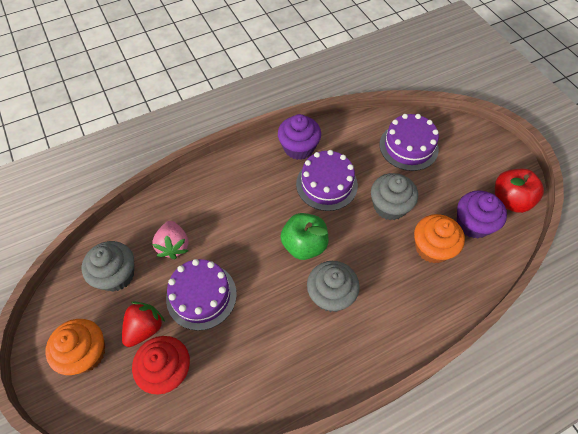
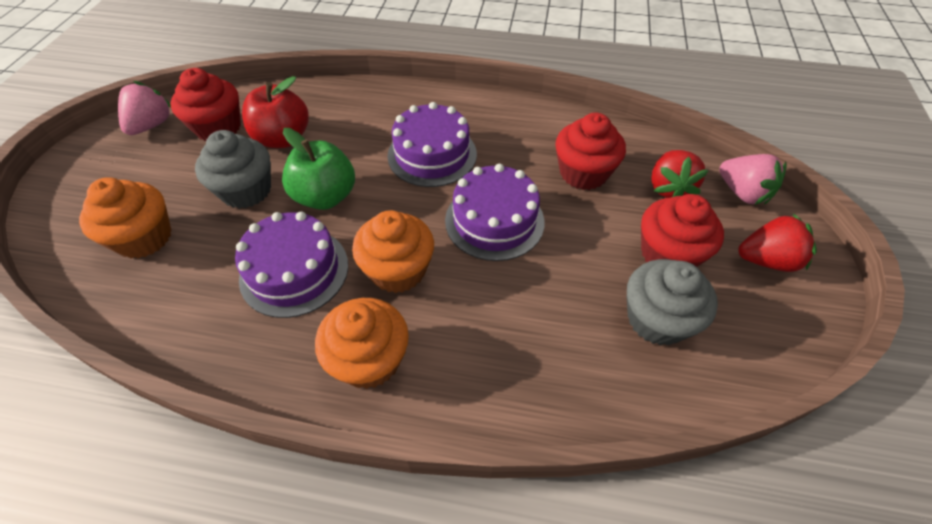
grey cupcake: 3 -> 2
orange cupcake: 2 -> 3
pink strawberry: 1 -> 2
purple cupcake: 2 -> 0
red cupcake: 1 -> 3
red strawberry: 1 -> 2

